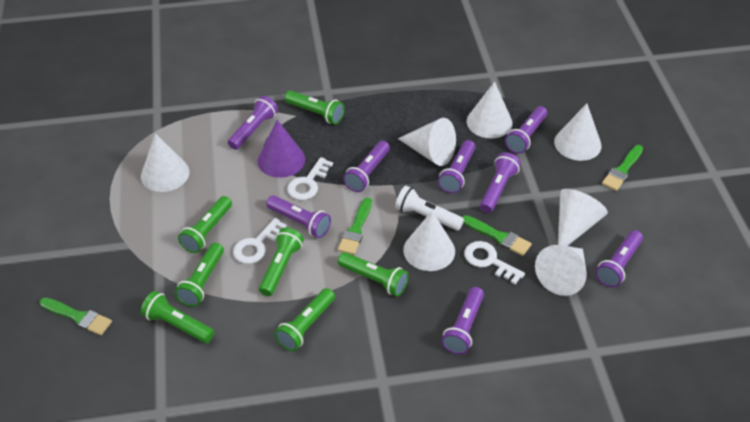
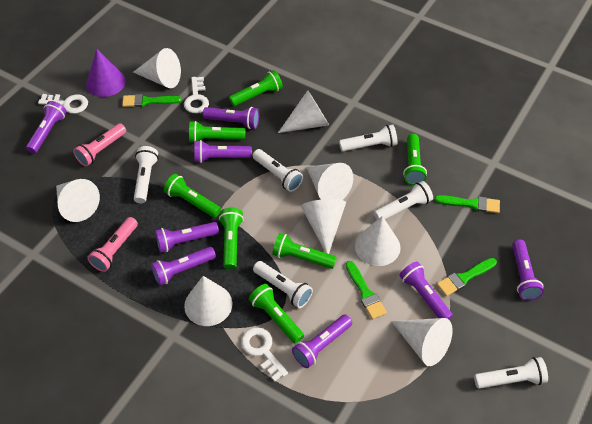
pink flashlight: 0 -> 2
white cone: 7 -> 8
white flashlight: 1 -> 6

